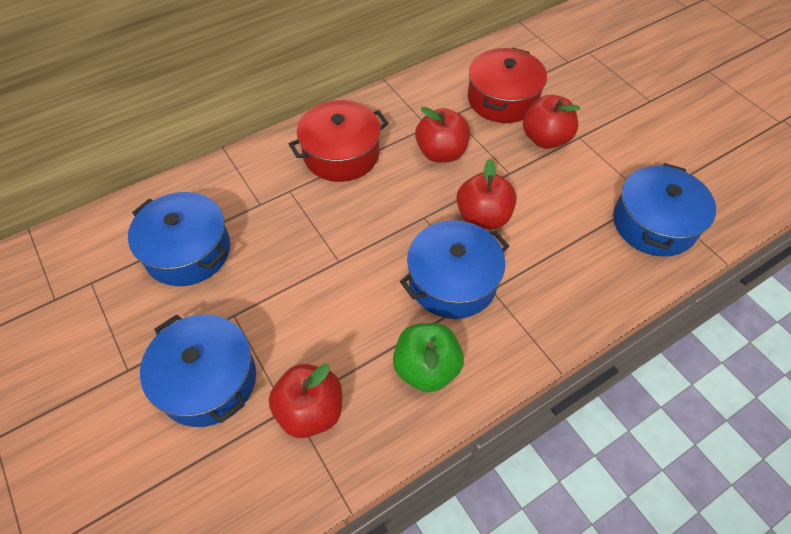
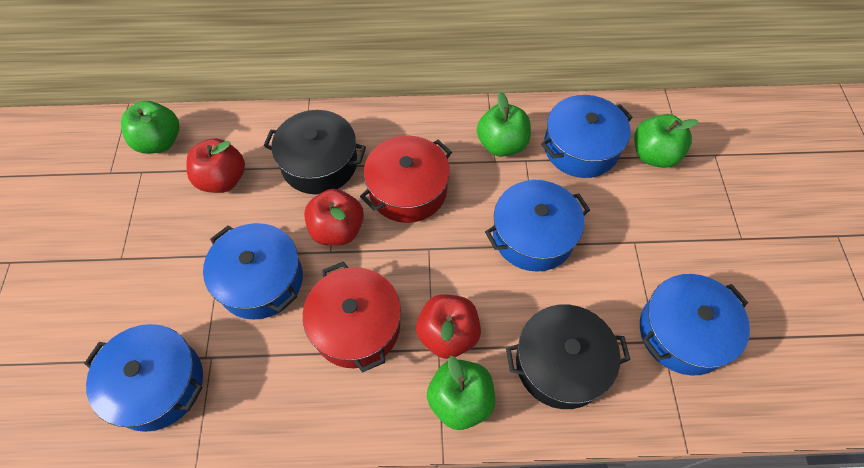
black pot: 0 -> 2
blue pot: 4 -> 5
green apple: 1 -> 4
red apple: 4 -> 3

